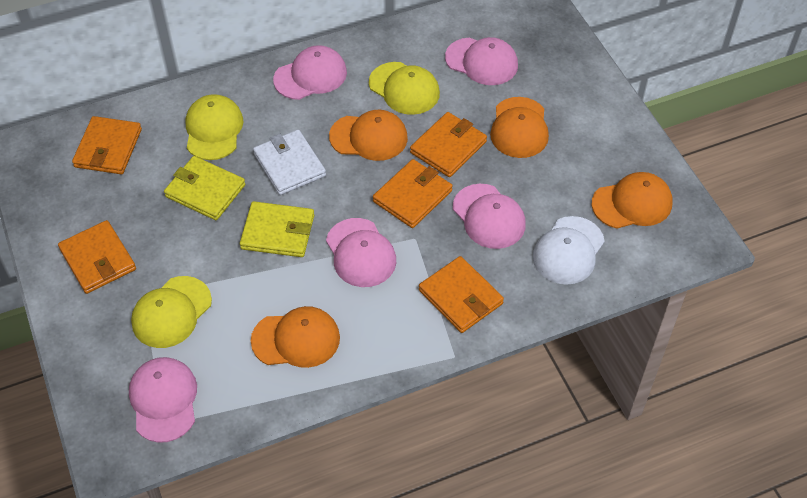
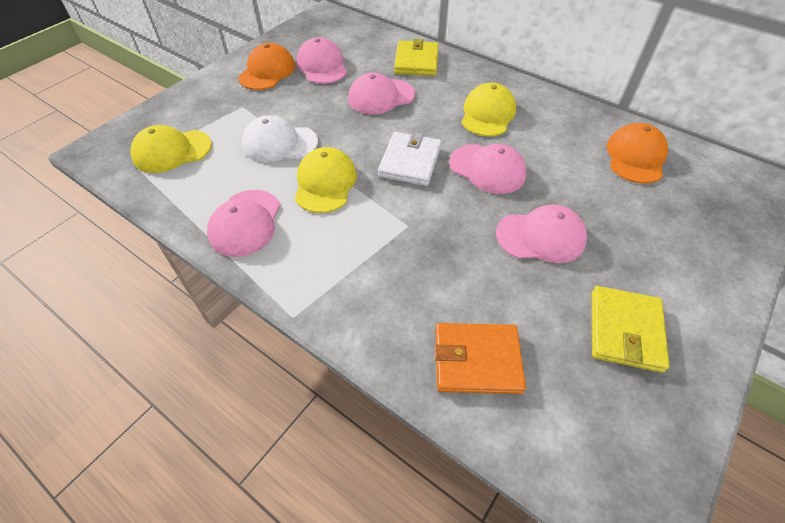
orange cap: 4 -> 2
orange wallet: 5 -> 1

